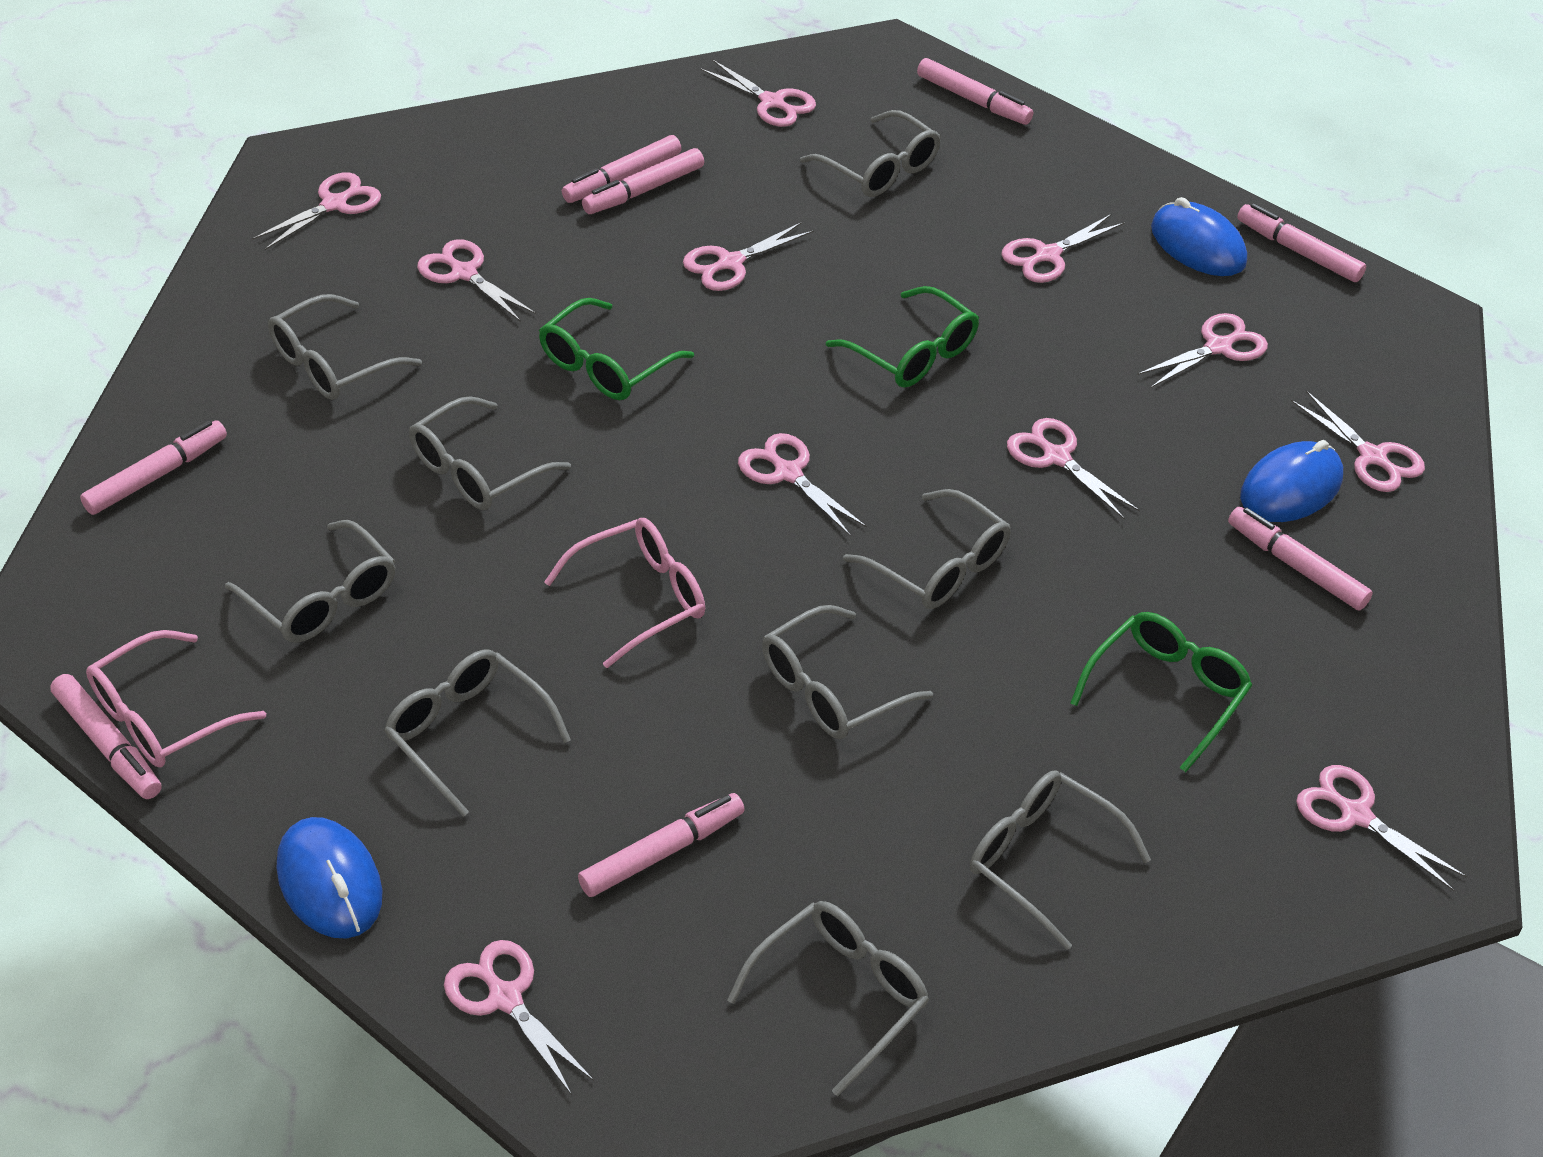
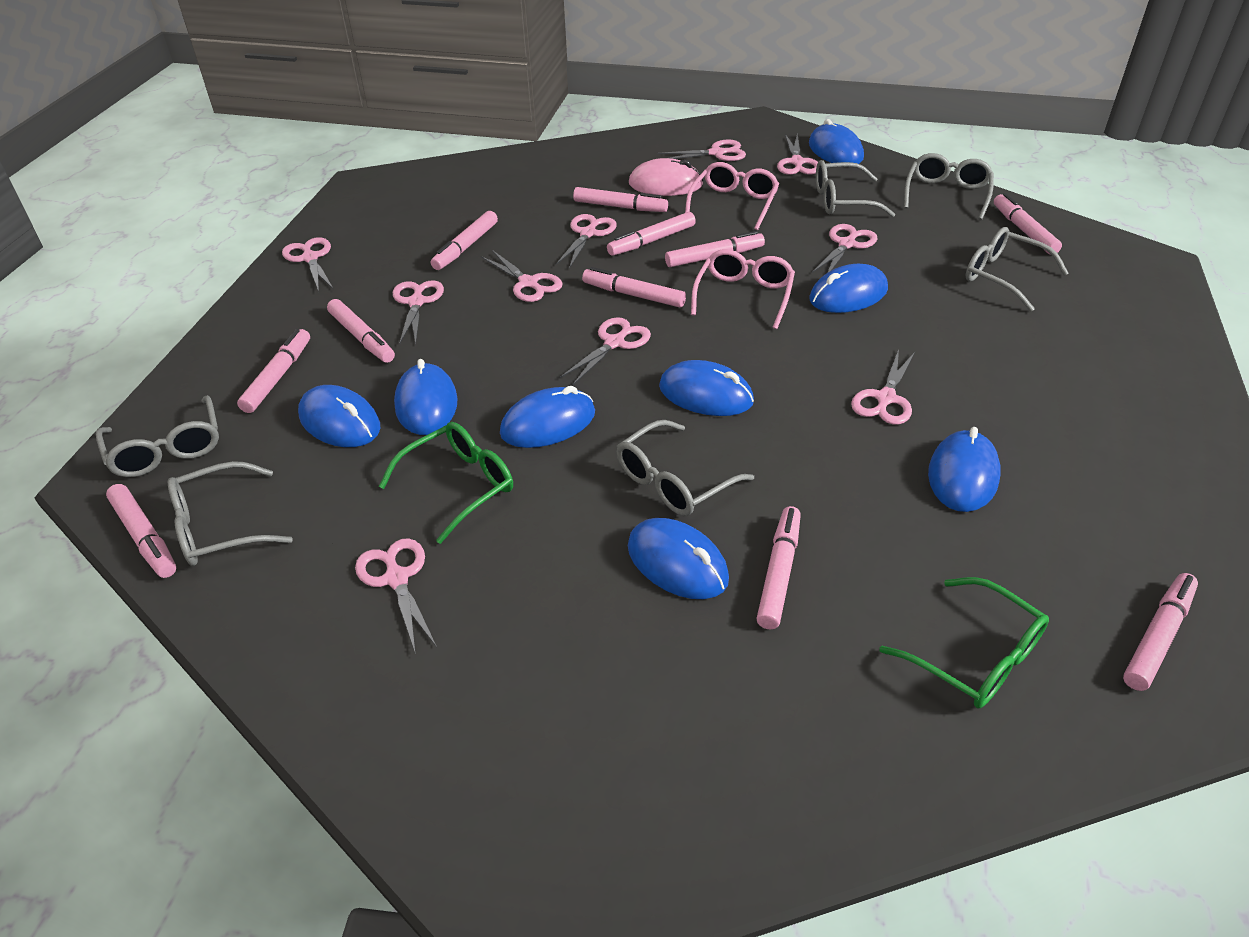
blue mouse: 3 -> 8
green glasses: 3 -> 2
grey glasses: 9 -> 6
pink marker: 8 -> 11
pink mouse: 0 -> 1
pink scissors: 11 -> 10

